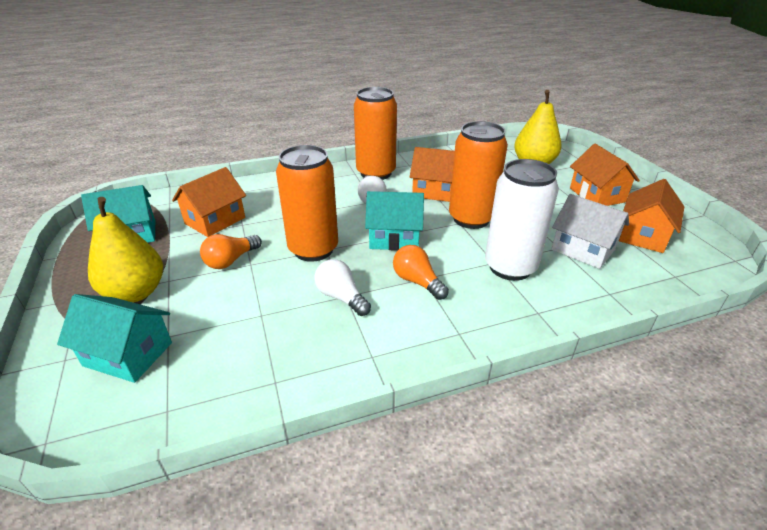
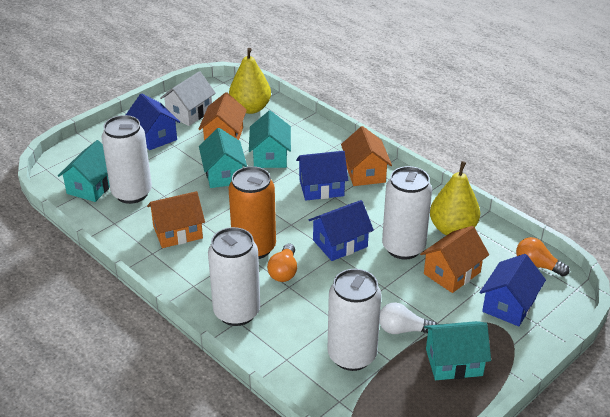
blue house: 0 -> 4
orange can: 3 -> 1
turquoise house: 3 -> 4
white can: 1 -> 4
white light bulb: 2 -> 1

